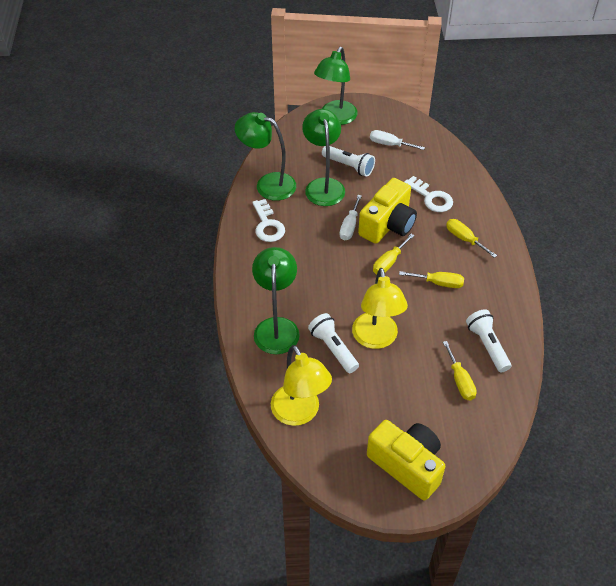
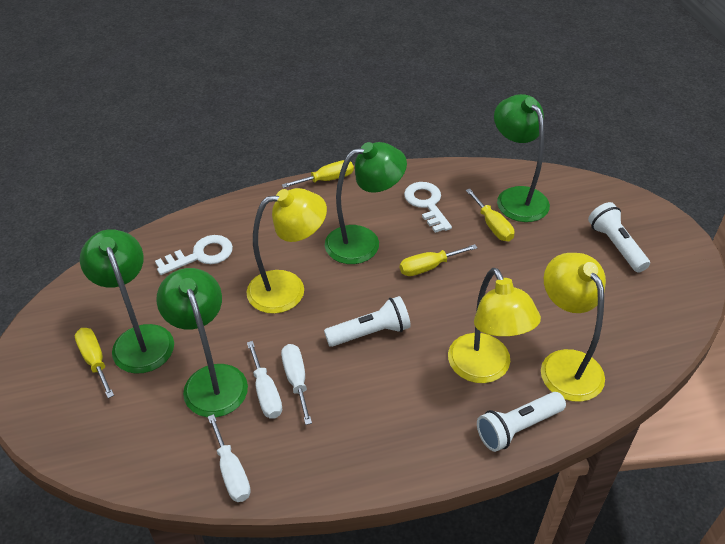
white screwdriver: 2 -> 3
yellow camera: 2 -> 0
yellow lamp: 2 -> 3

